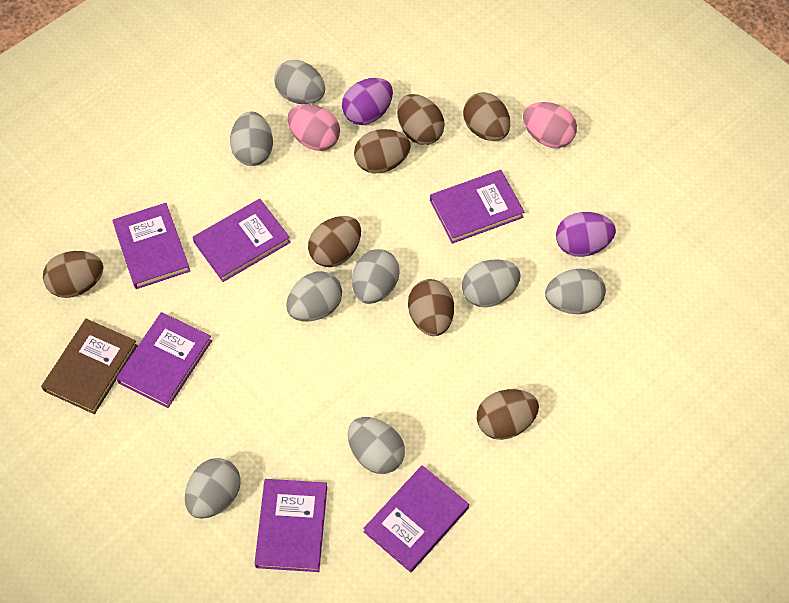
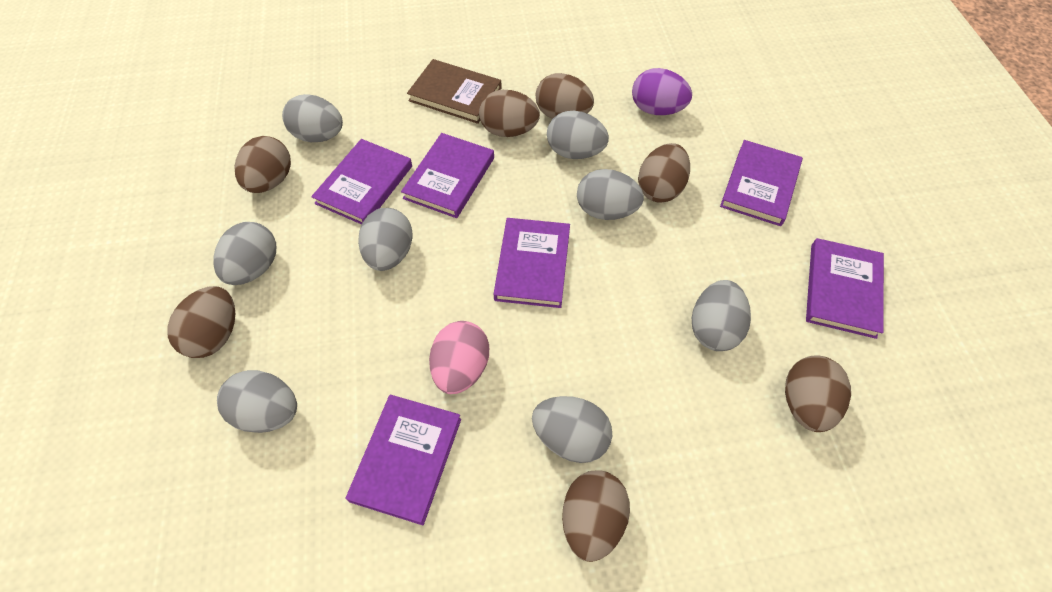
pink egg: 2 -> 1
purple egg: 2 -> 1

